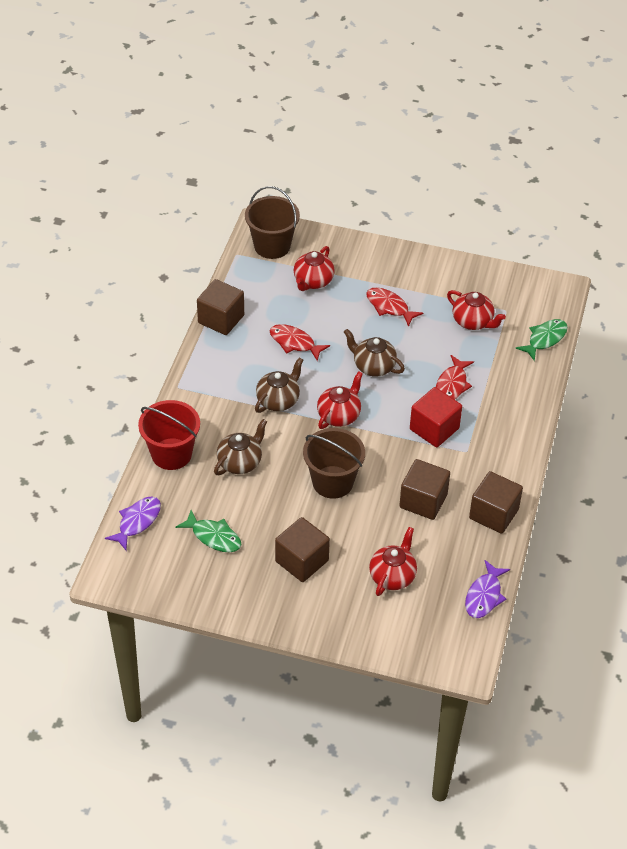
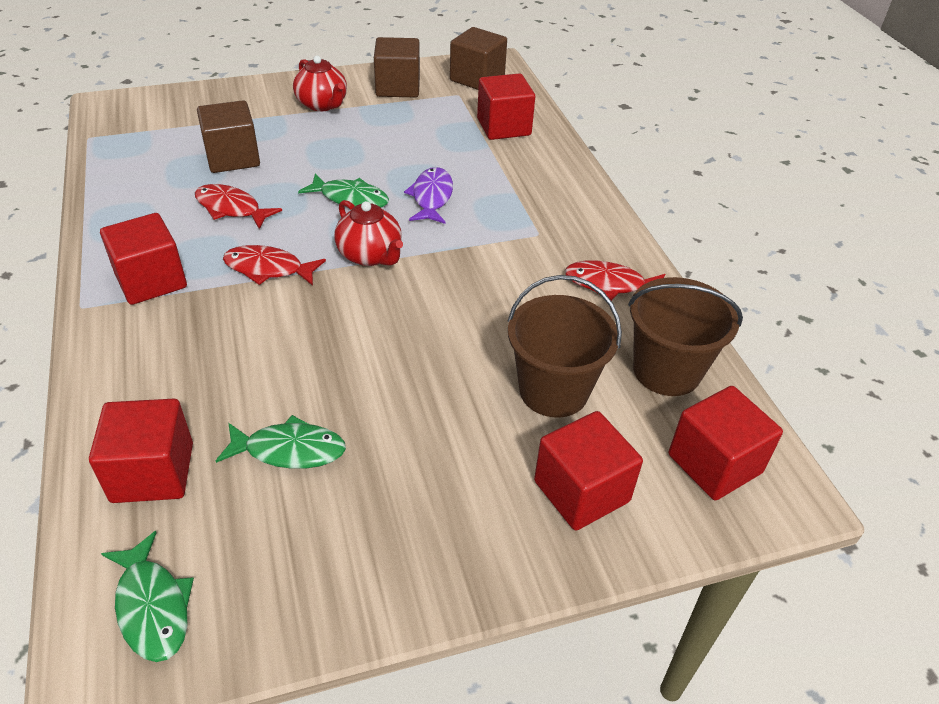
brown cube: 4 -> 3
brown teapot: 3 -> 0
green fish: 2 -> 3
purple fish: 2 -> 1
red bucket: 1 -> 0
red cube: 1 -> 5
red teapot: 4 -> 2

